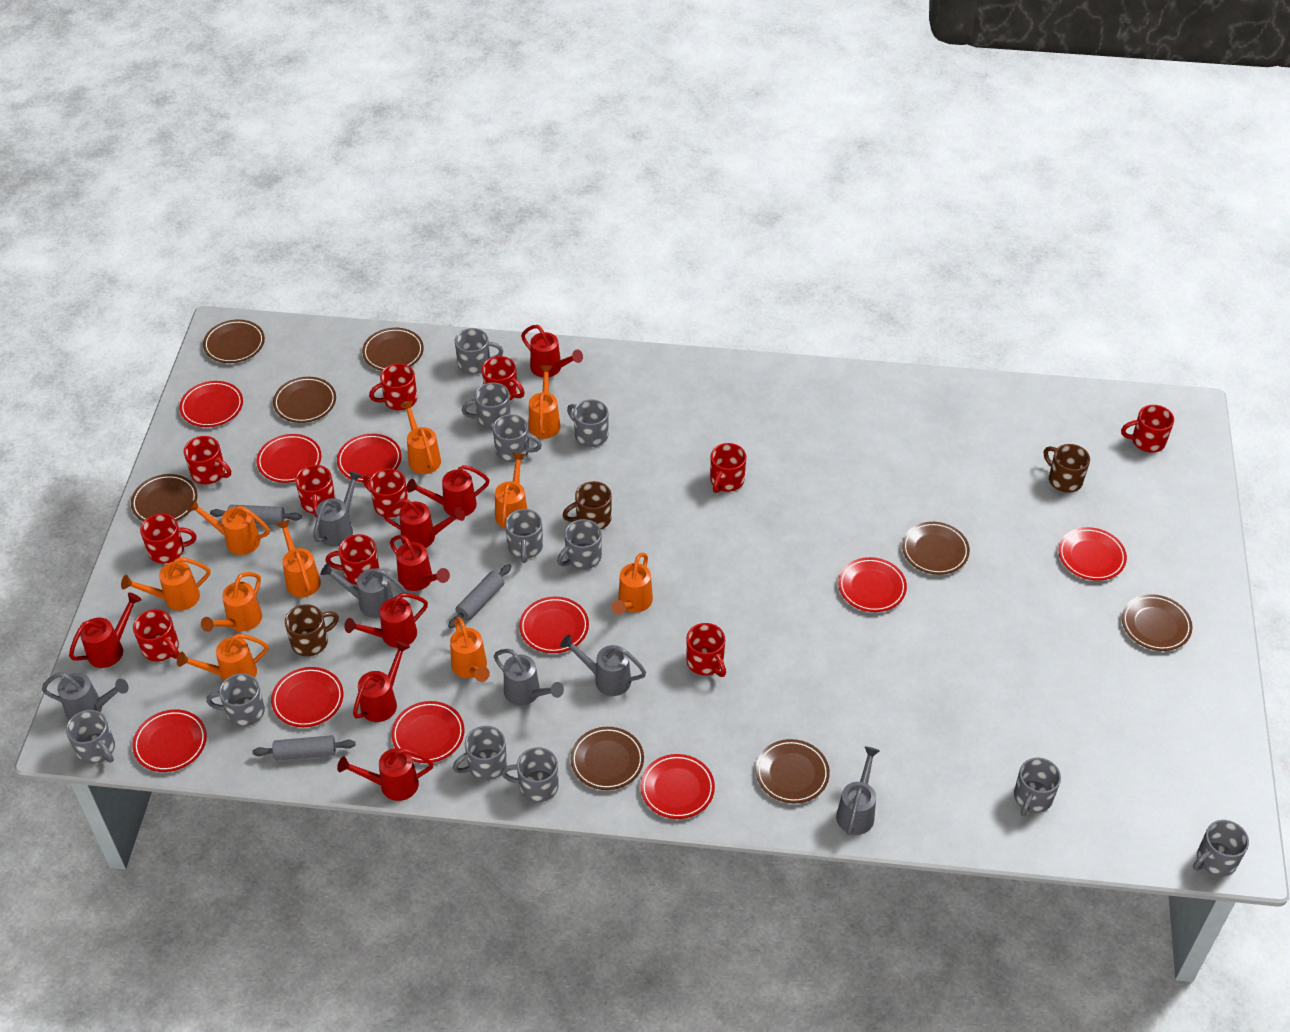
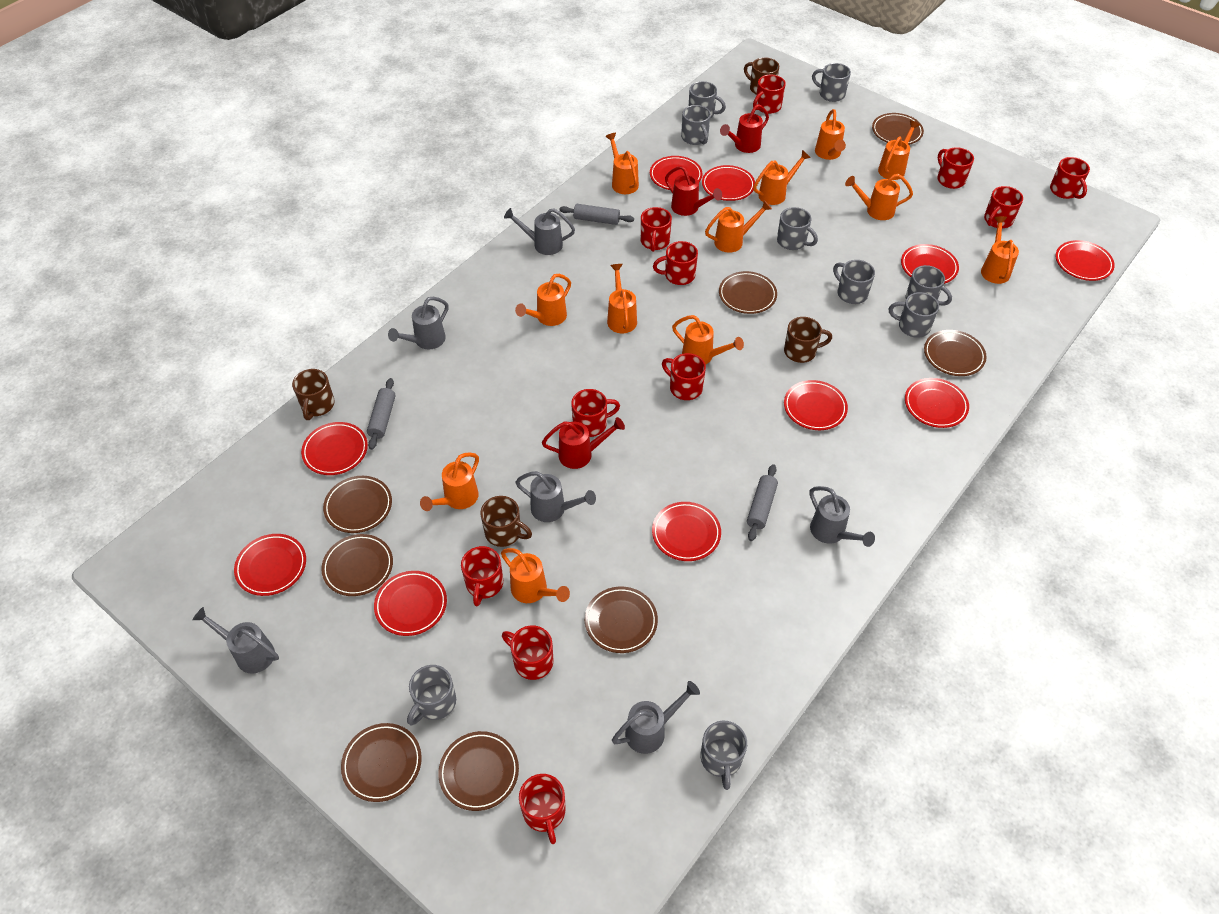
brown mug: 3 -> 4
grey mug: 12 -> 9
orange watering can: 10 -> 12
red watering can: 8 -> 3

